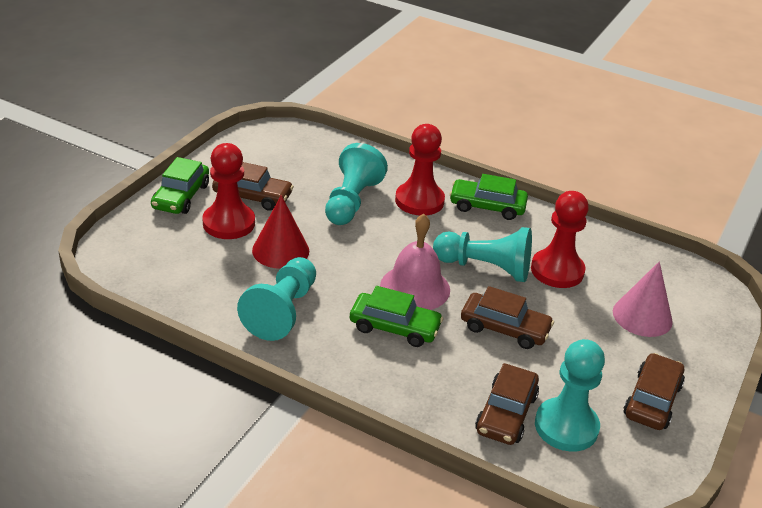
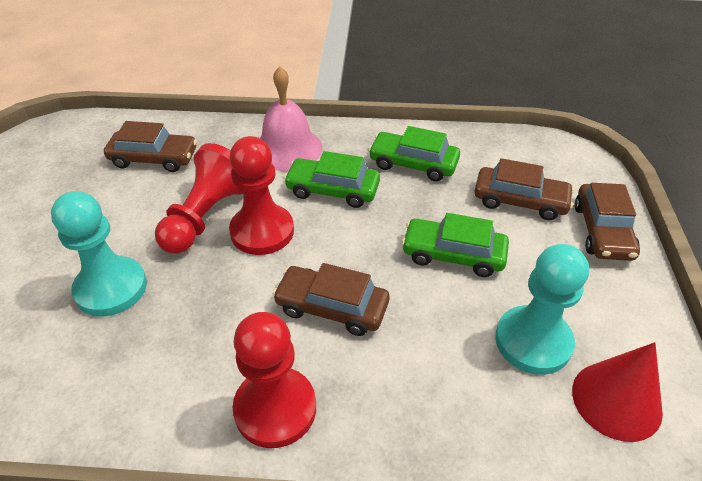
pink cone: 1 -> 0
turquoise pawn: 4 -> 2

